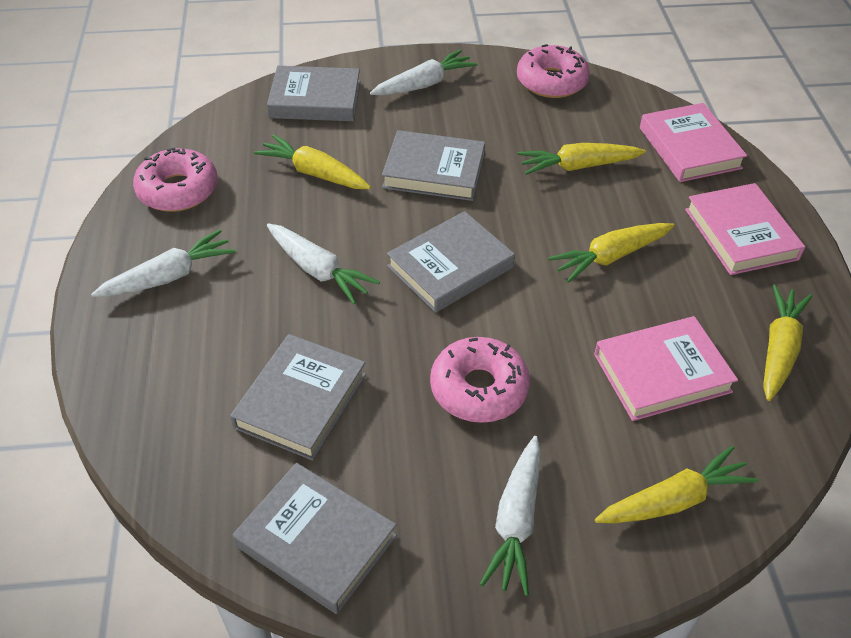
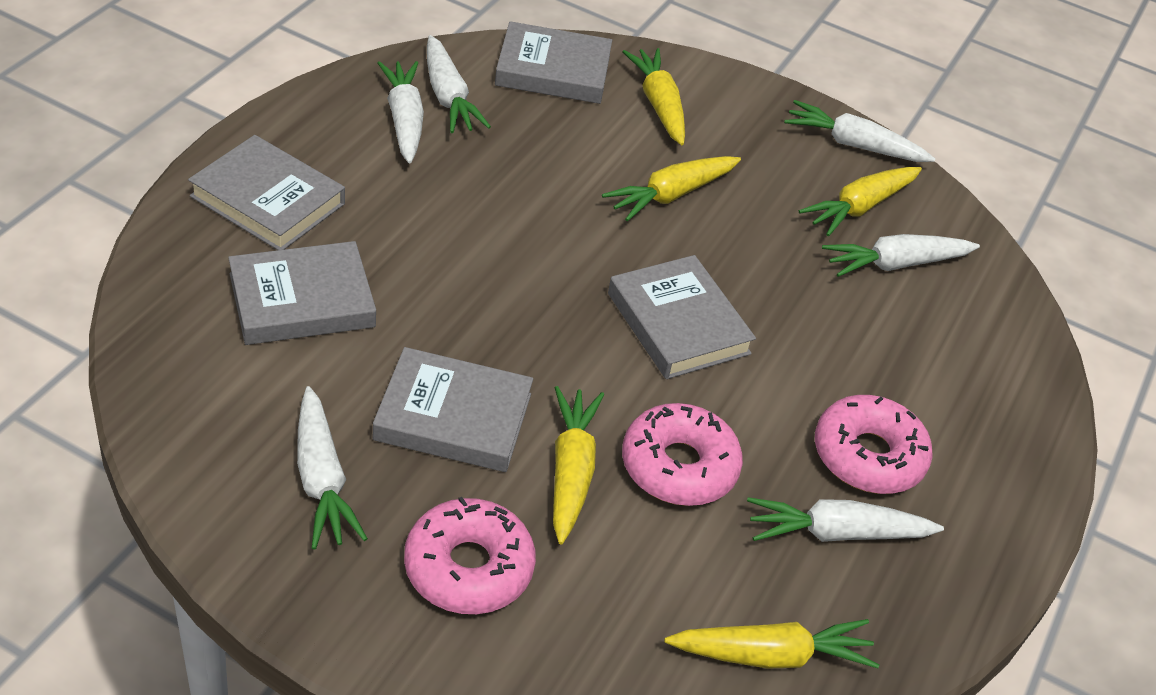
pink book: 3 -> 0
white carrot: 4 -> 6

